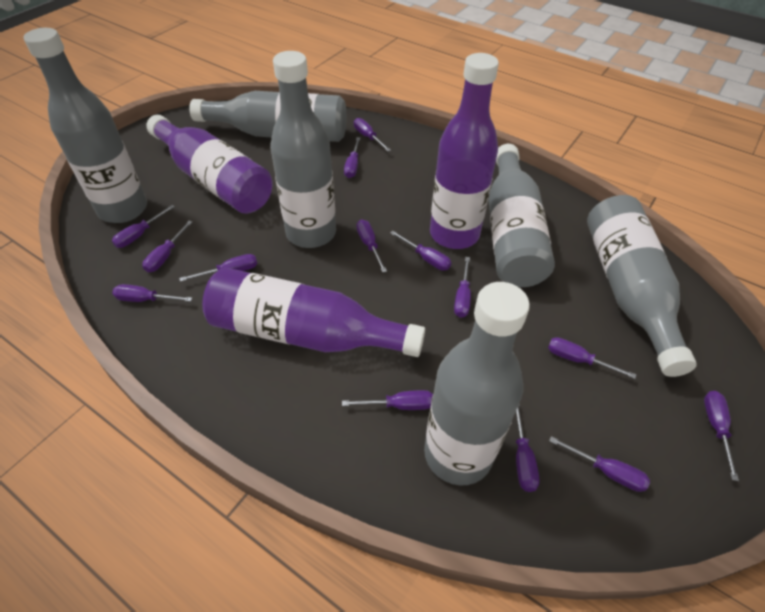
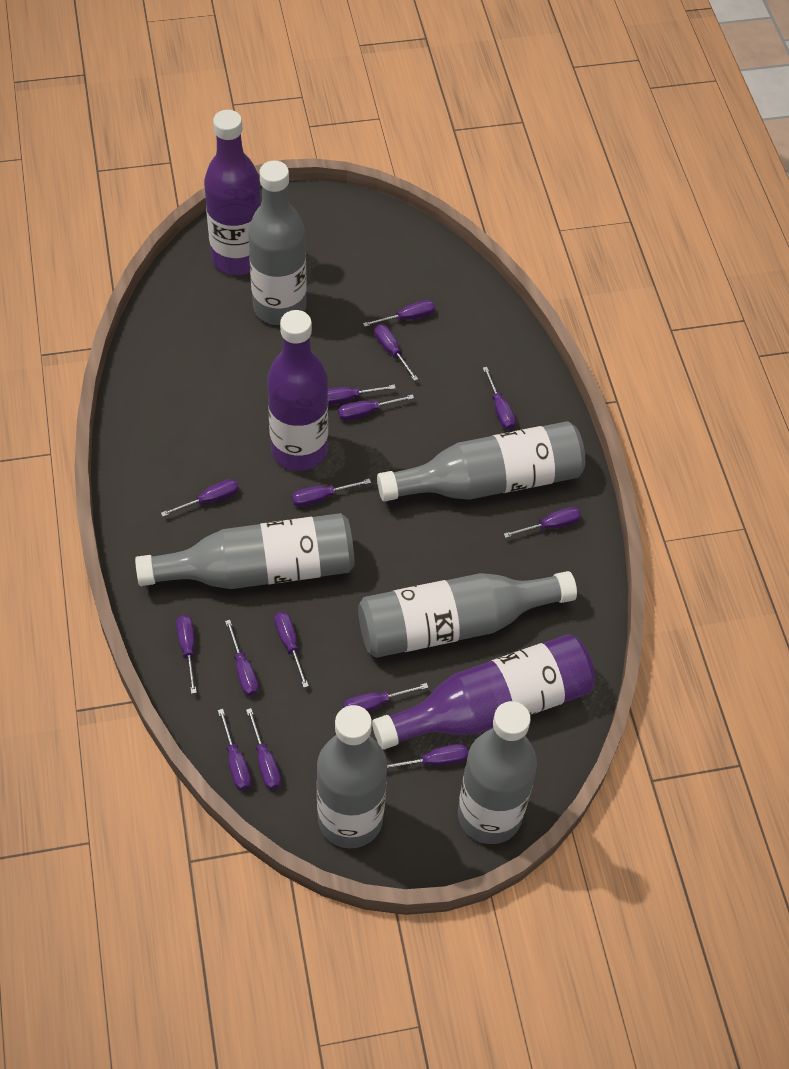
purple screwdriver: 14 -> 15

